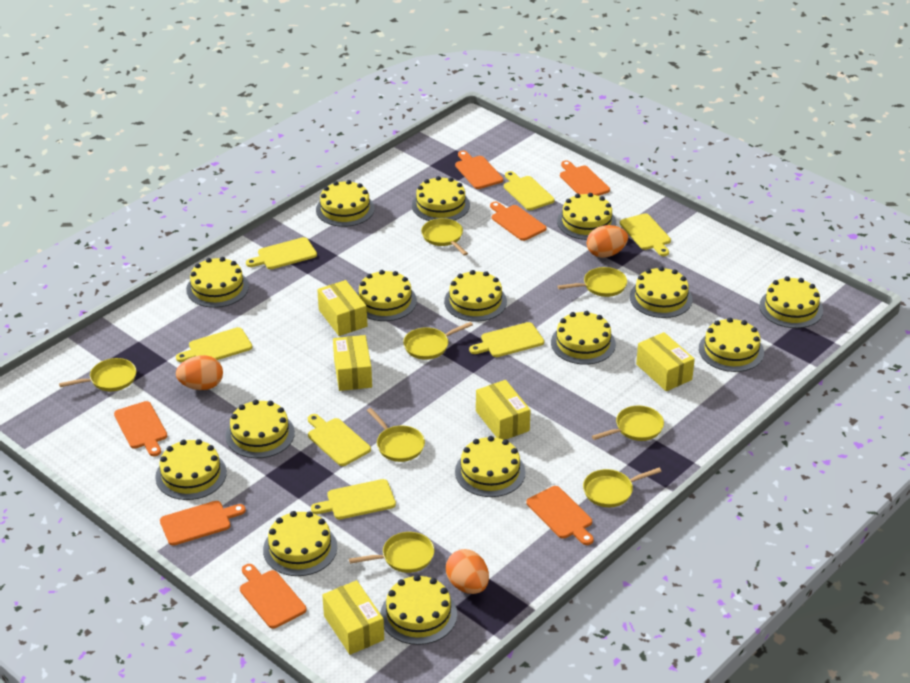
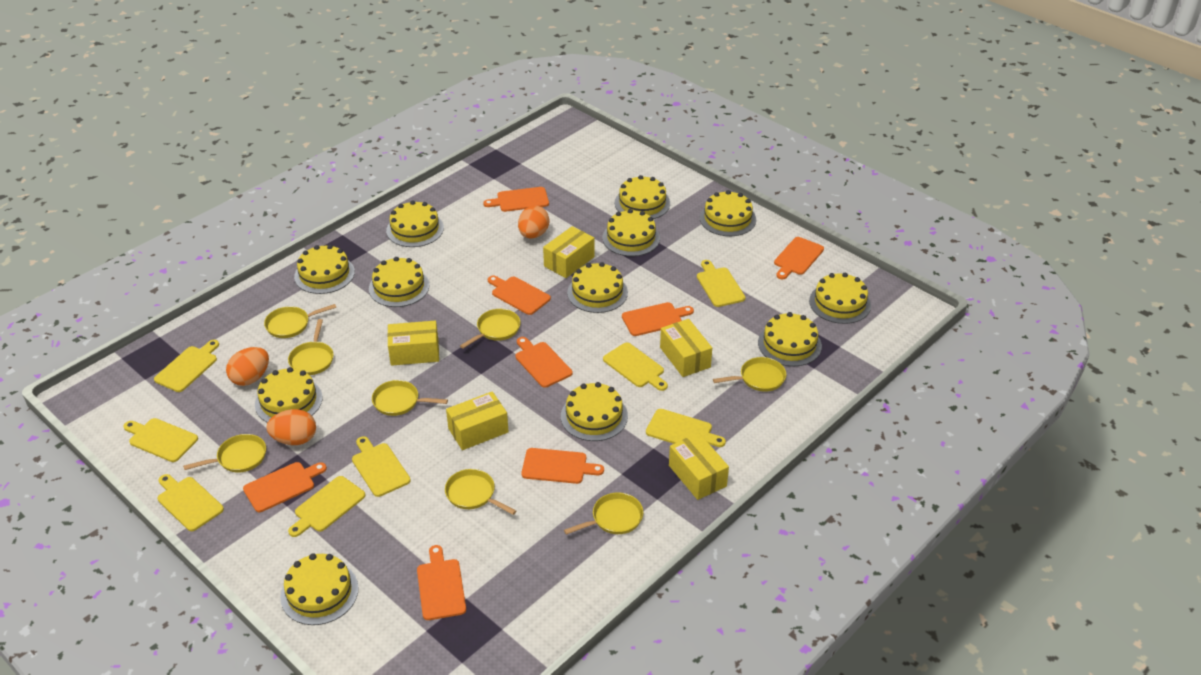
orange cutting board: 7 -> 8
yellow cake: 15 -> 12
yellow cutting board: 7 -> 8

